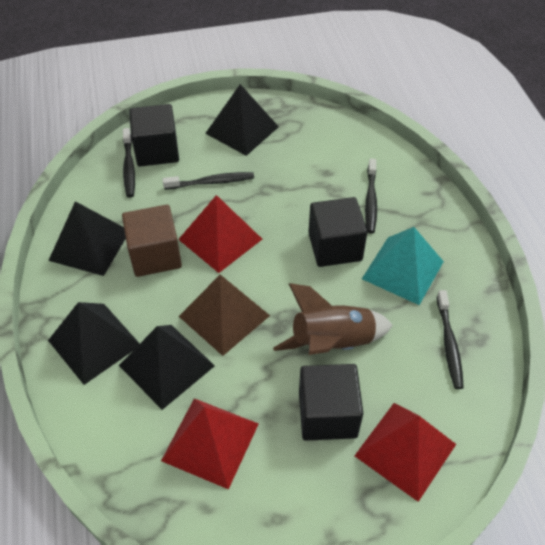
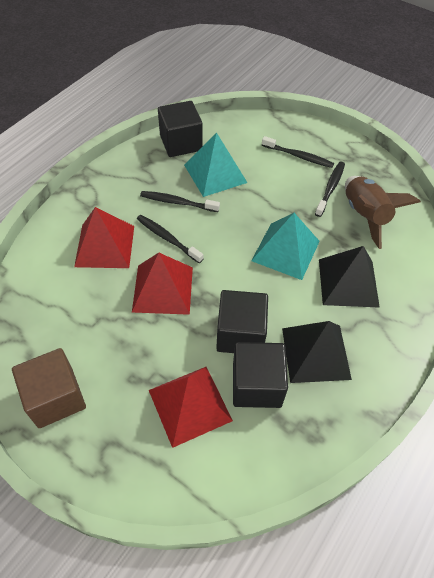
black pyramid: 4 -> 2
brown pyramid: 1 -> 0
turquoise pyramid: 1 -> 2

